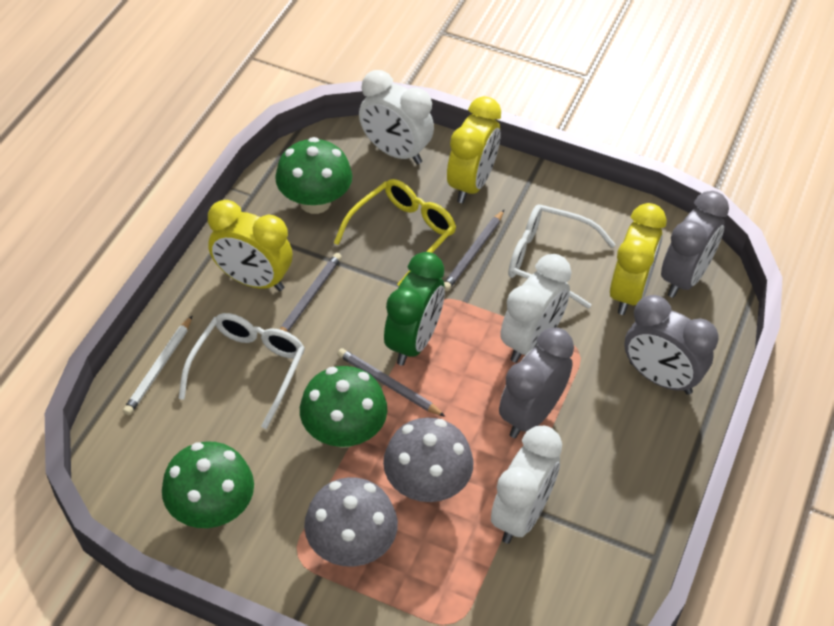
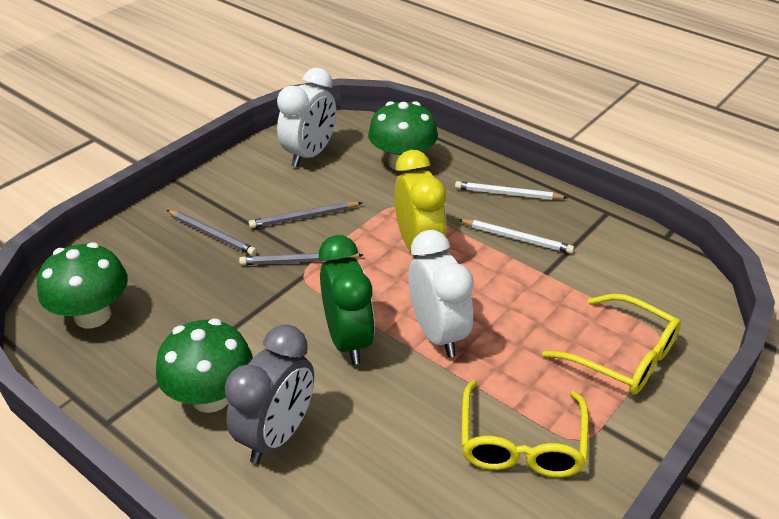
grey clock: 3 -> 1
grey mushroom: 2 -> 0
white clock: 3 -> 2
white glasses: 2 -> 0
white pencil: 1 -> 2
yellow clock: 3 -> 1
yellow glasses: 1 -> 2

